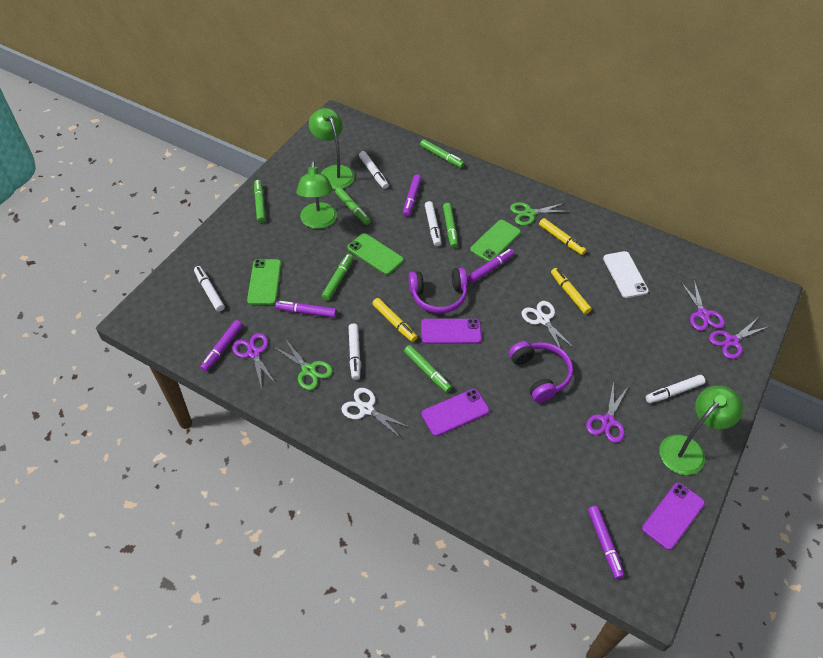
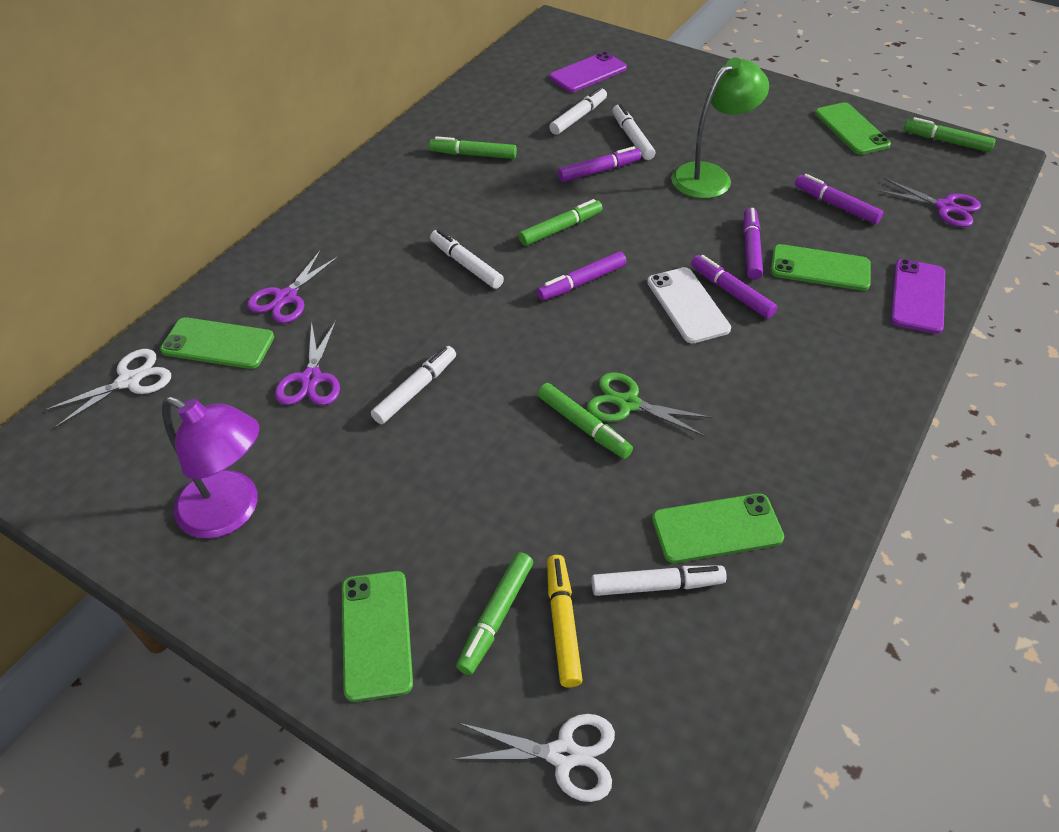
green lamp: 3 -> 1
green marker: 6 -> 5
green phone: 3 -> 5
green scissors: 2 -> 1
purple headphones: 2 -> 0
purple lamp: 0 -> 1
purple phone: 3 -> 2
purple scissors: 4 -> 3
yellow marker: 3 -> 1

